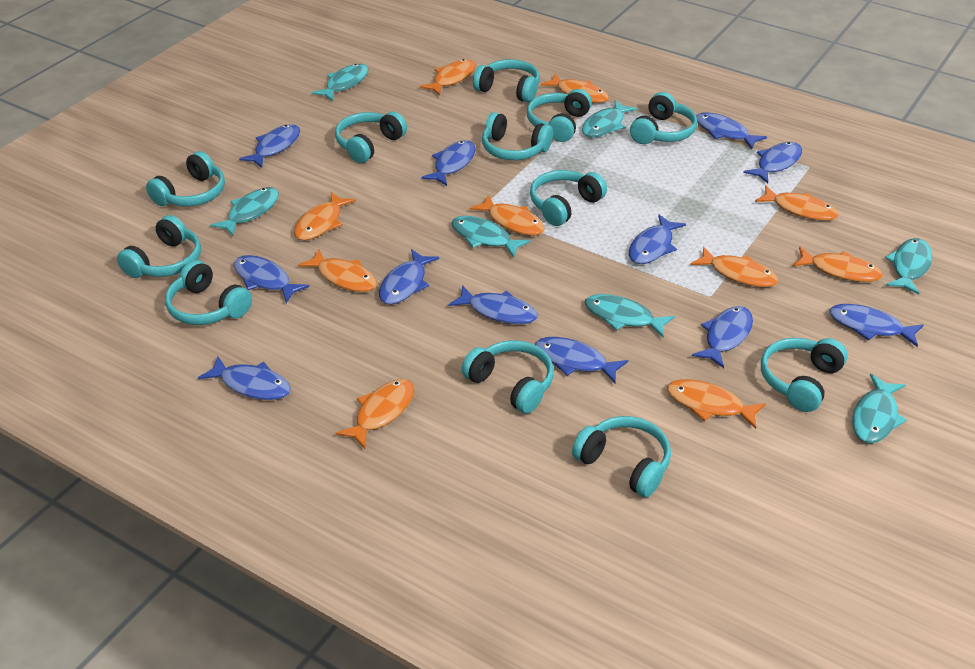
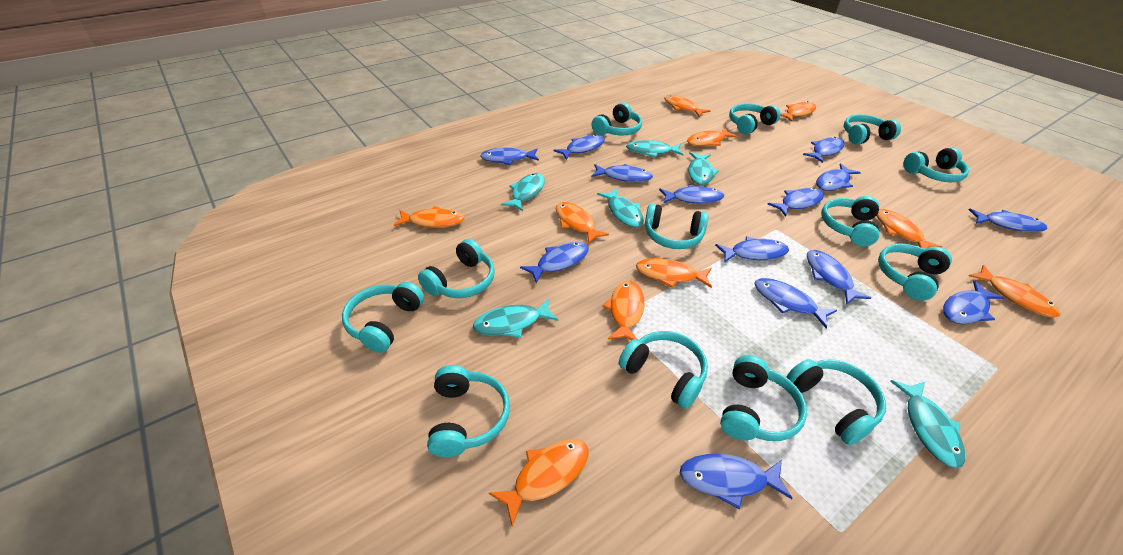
blue fish: 12 -> 14
turquoise fish: 7 -> 6
turquoise headphones: 12 -> 13

